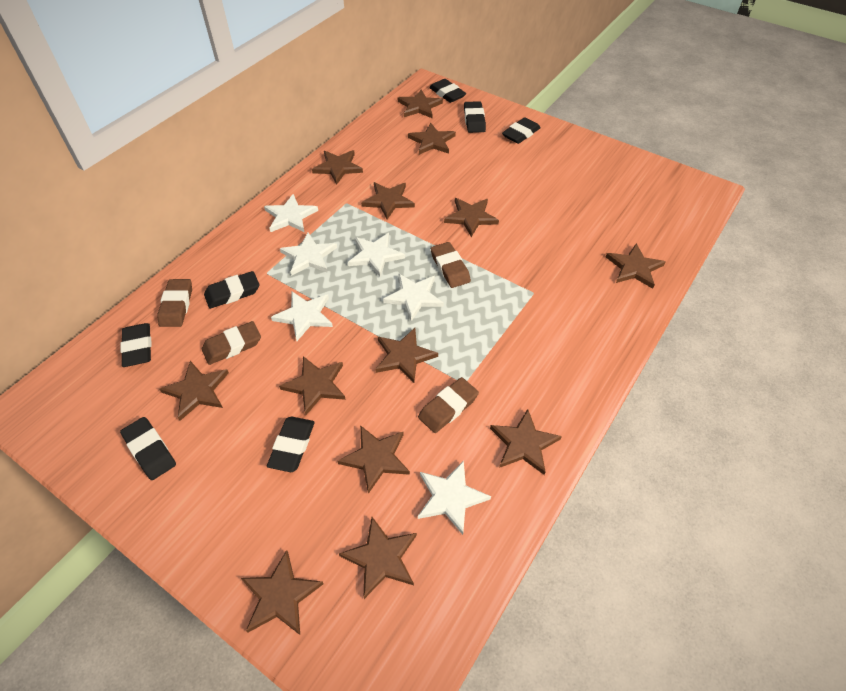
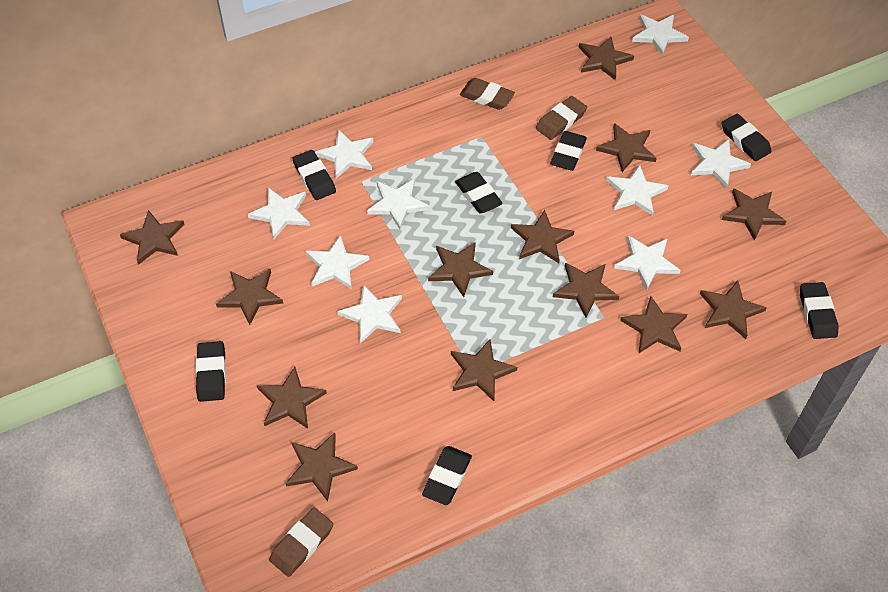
brown eraser: 4 -> 3
white star: 6 -> 9

